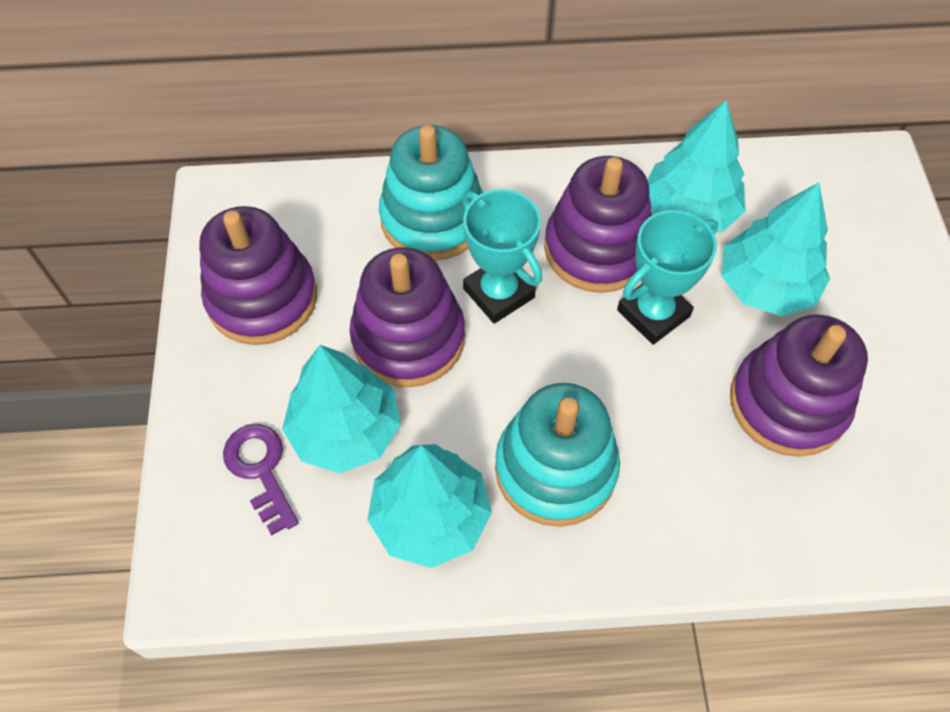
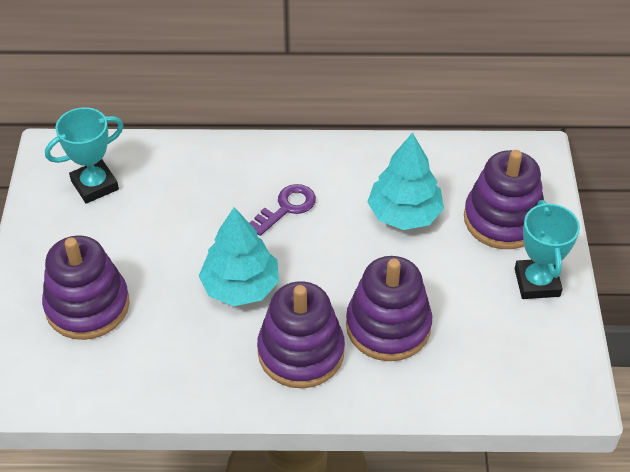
turquoise stacking toy: 2 -> 0
turquoise tree: 4 -> 2

